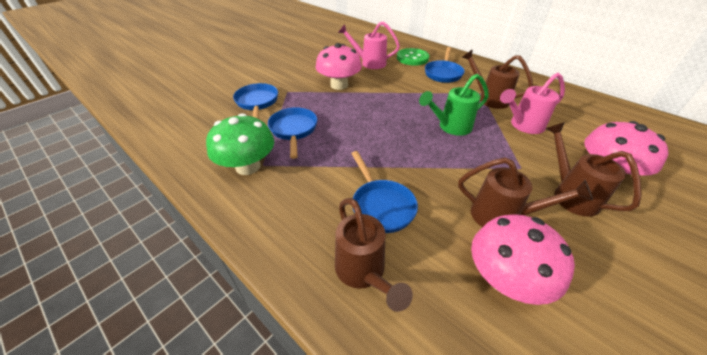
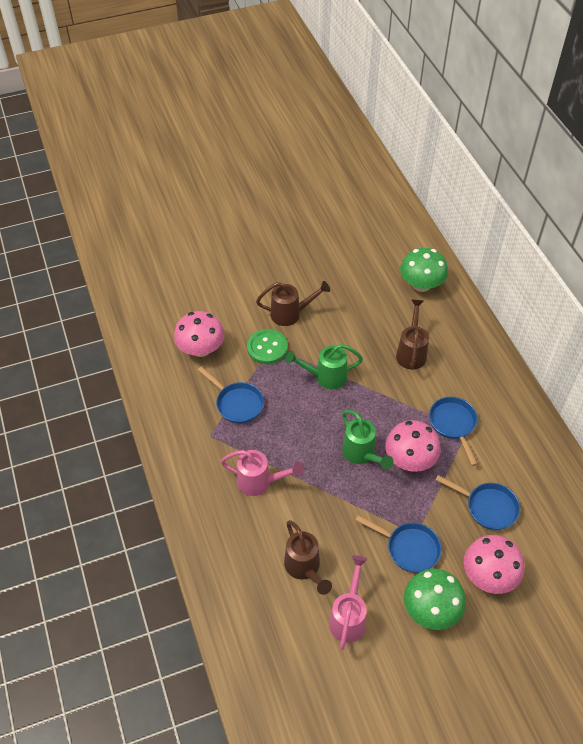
brown watering can: 4 -> 3
green mushroom: 1 -> 2
green watering can: 1 -> 2

